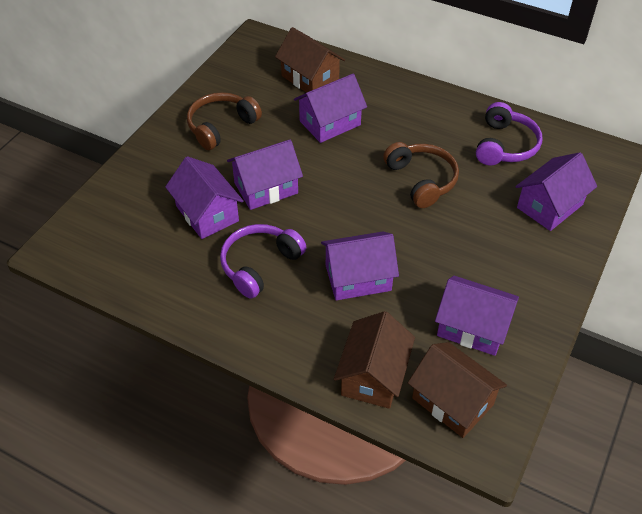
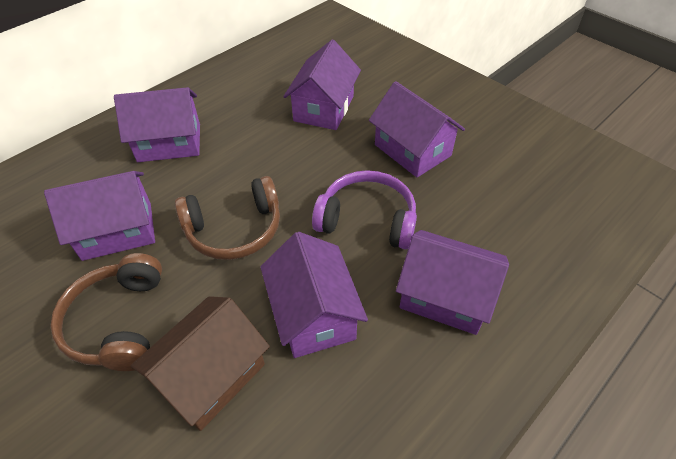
brown house: 3 -> 1
purple headphones: 2 -> 1

